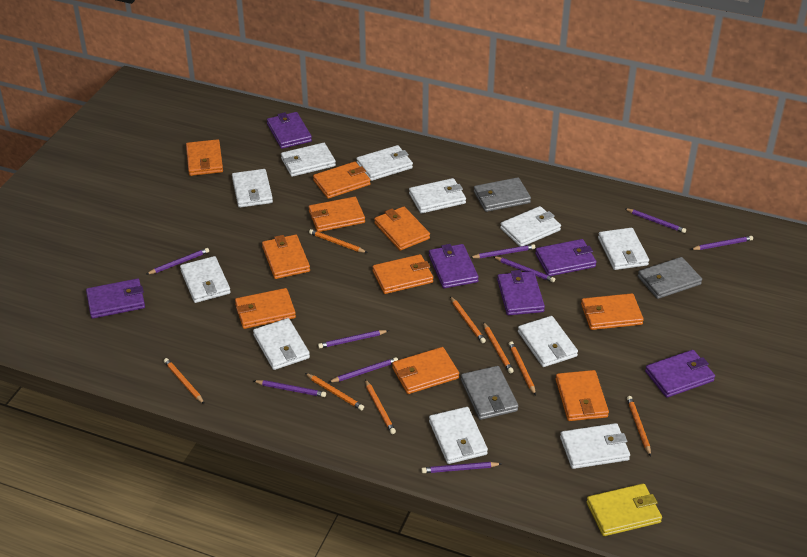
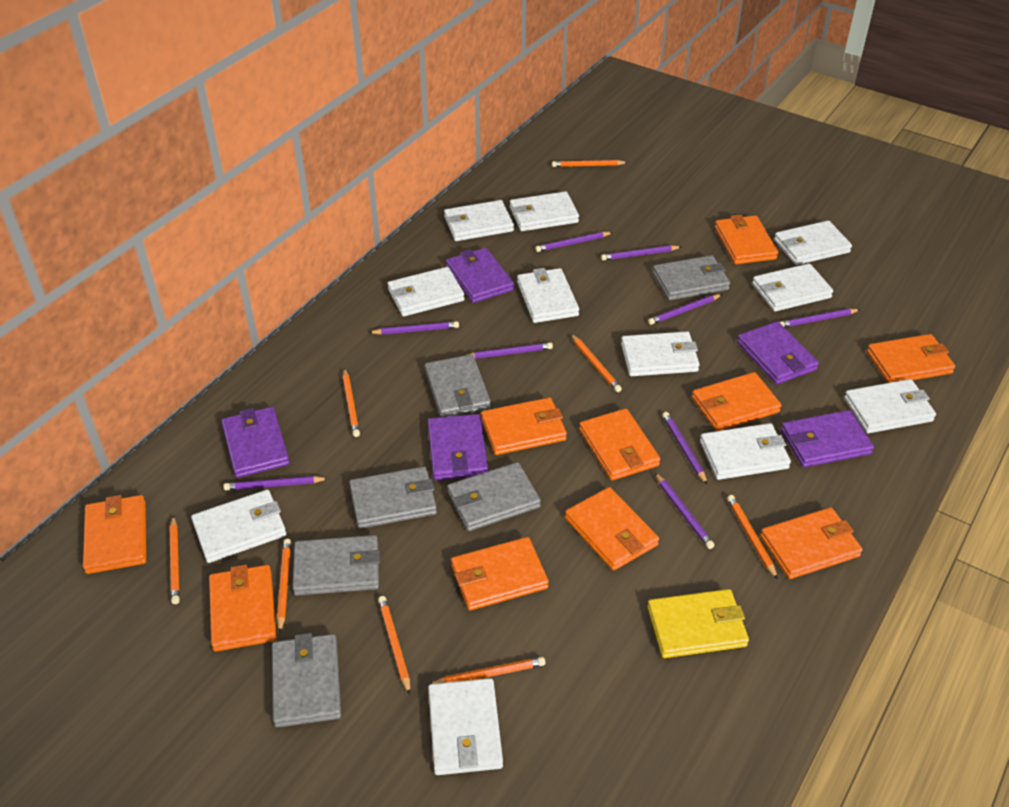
grey wallet: 3 -> 6
purple wallet: 6 -> 5

